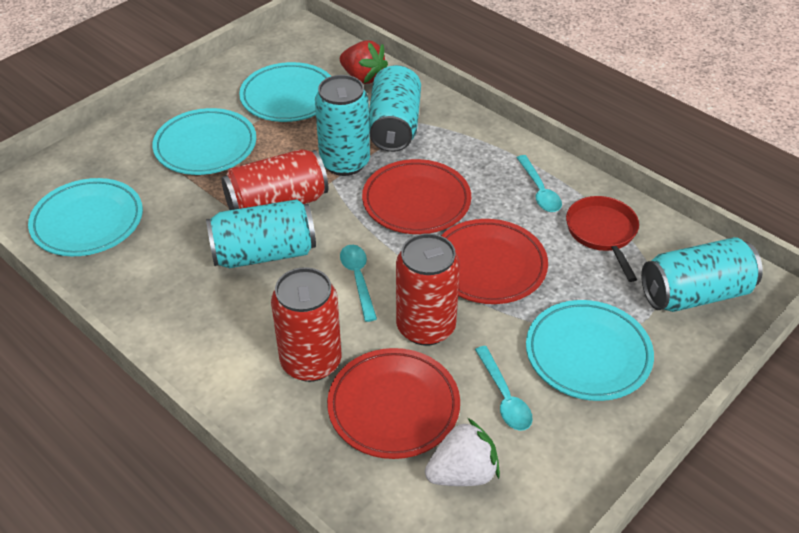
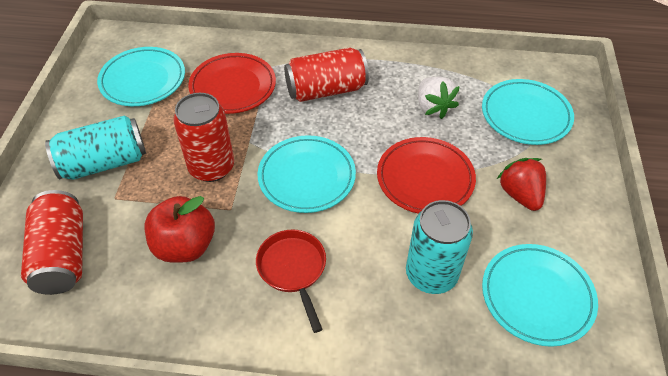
red apple: 0 -> 1
red plate: 3 -> 2
turquoise can: 4 -> 2
turquoise spoon: 3 -> 0

